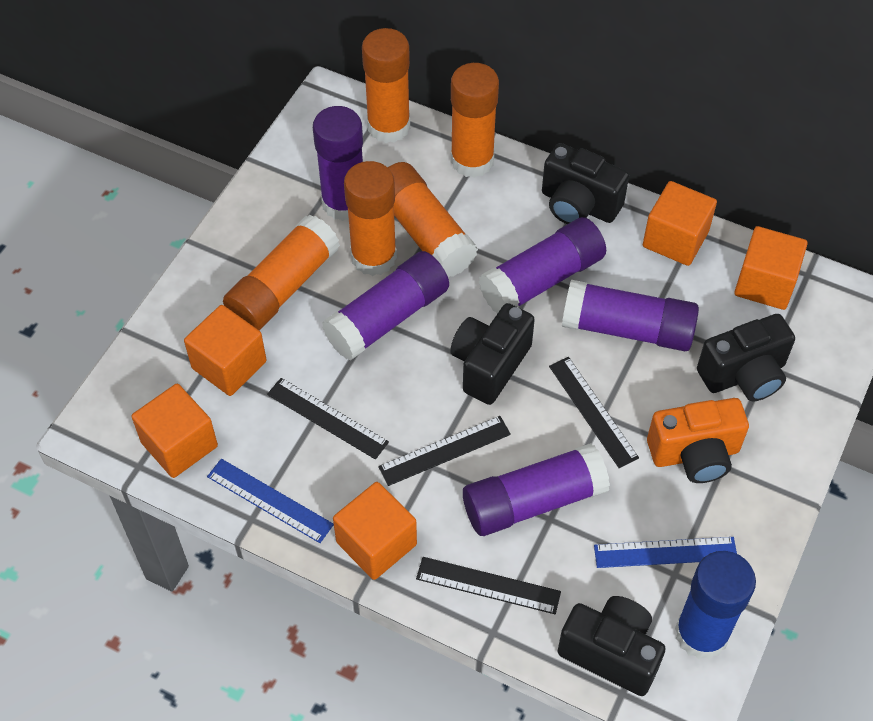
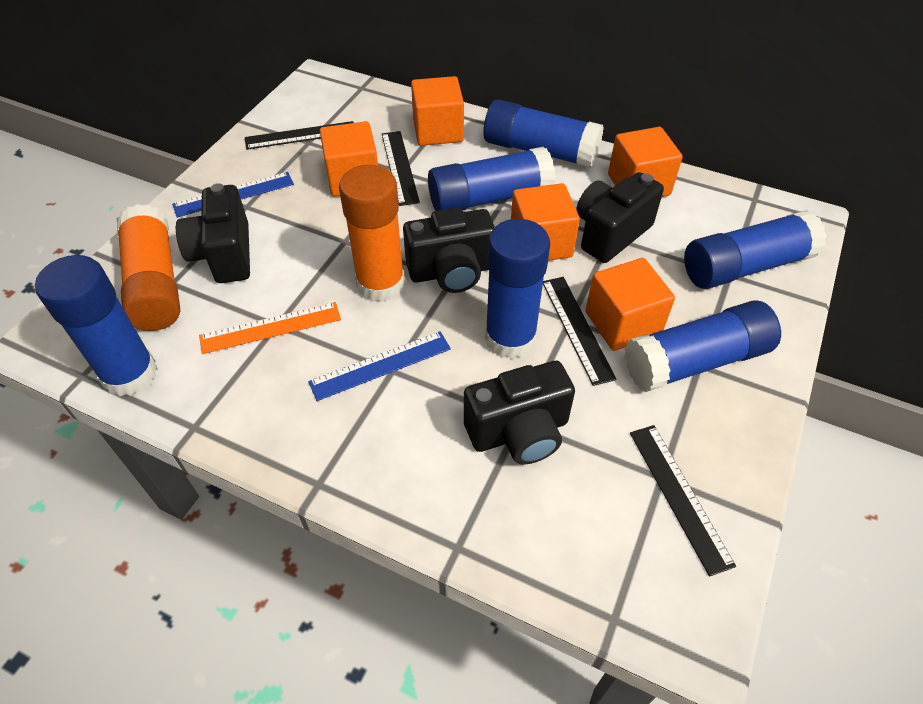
blue glue stick: 1 -> 6
orange camera: 1 -> 0
orange glue stick: 5 -> 2
orange ruler: 0 -> 1
purple glue stick: 5 -> 0

